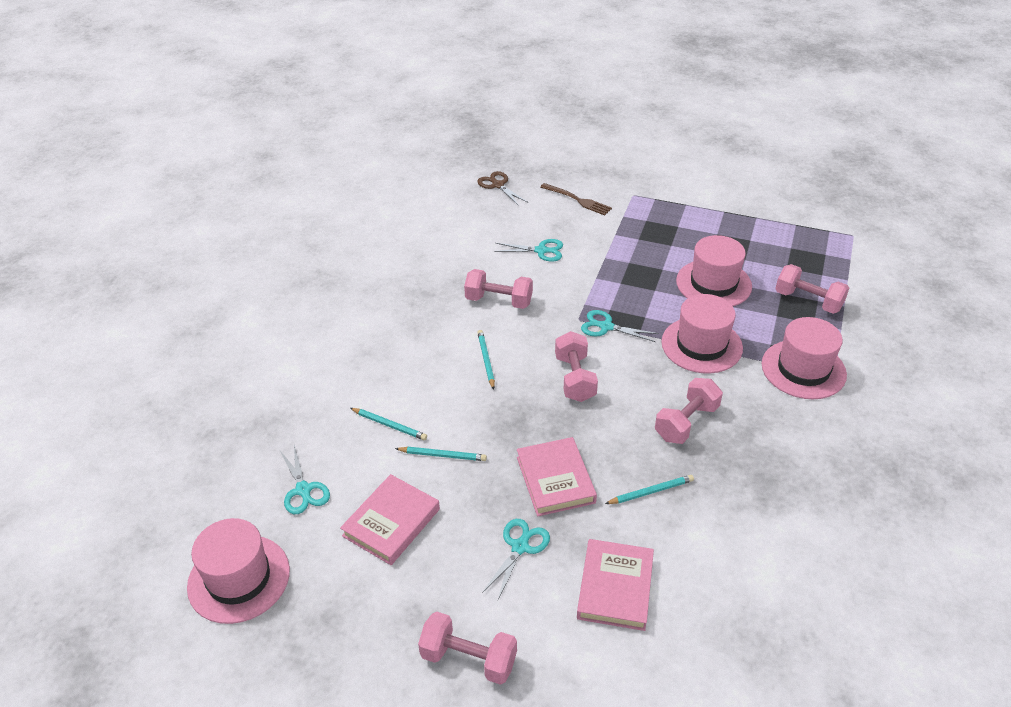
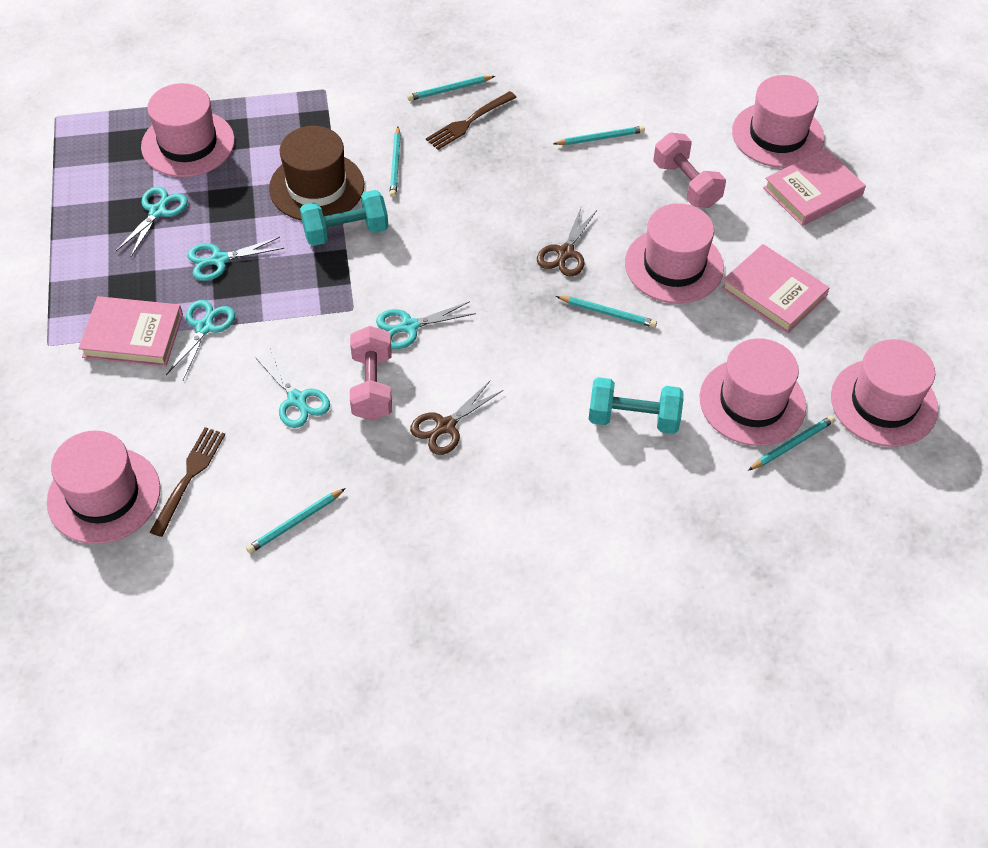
brown fork: 1 -> 2
brown hat: 0 -> 1
brown scissors: 1 -> 2
pink dumbbell: 5 -> 2
pink hat: 4 -> 6
turquoise dumbbell: 0 -> 2
turquoise pencil: 4 -> 6
turquoise scissors: 4 -> 5

